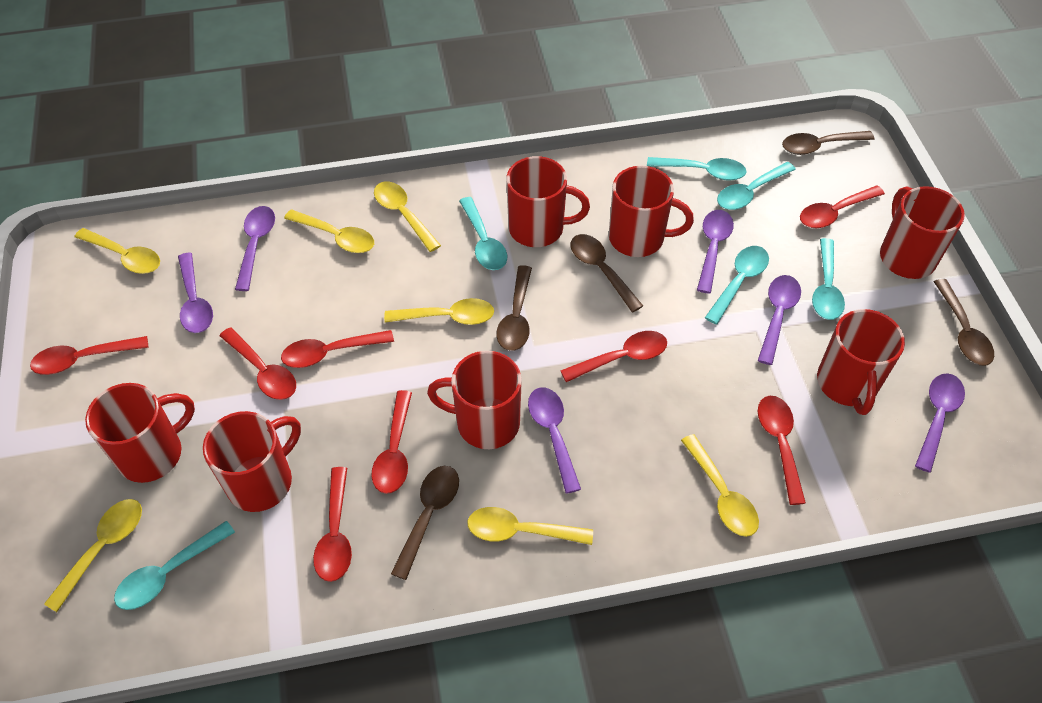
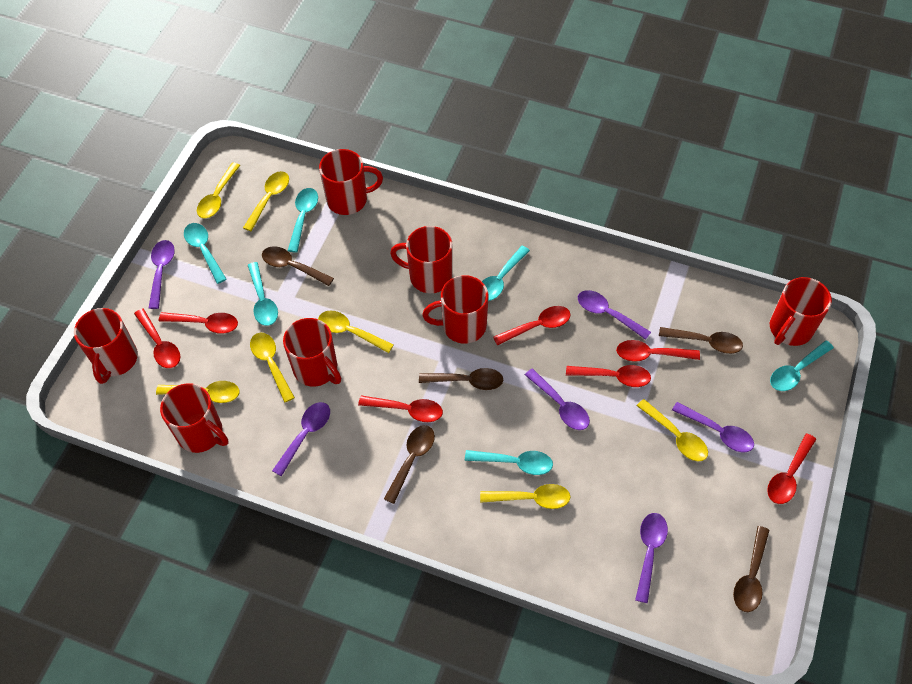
red spoon: 8 -> 7

